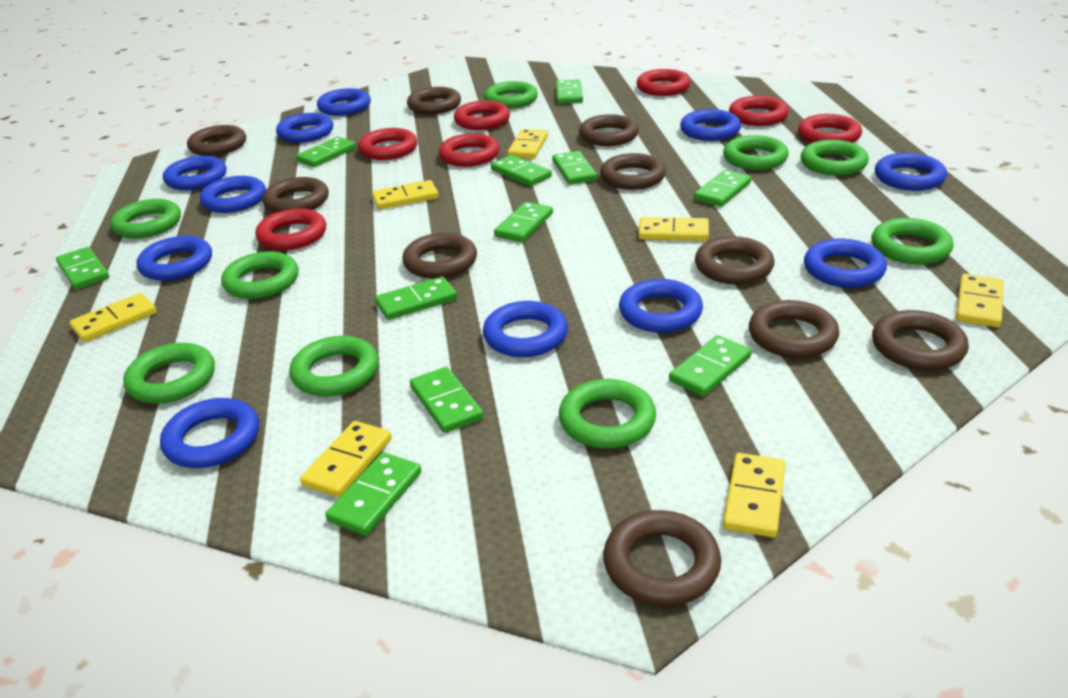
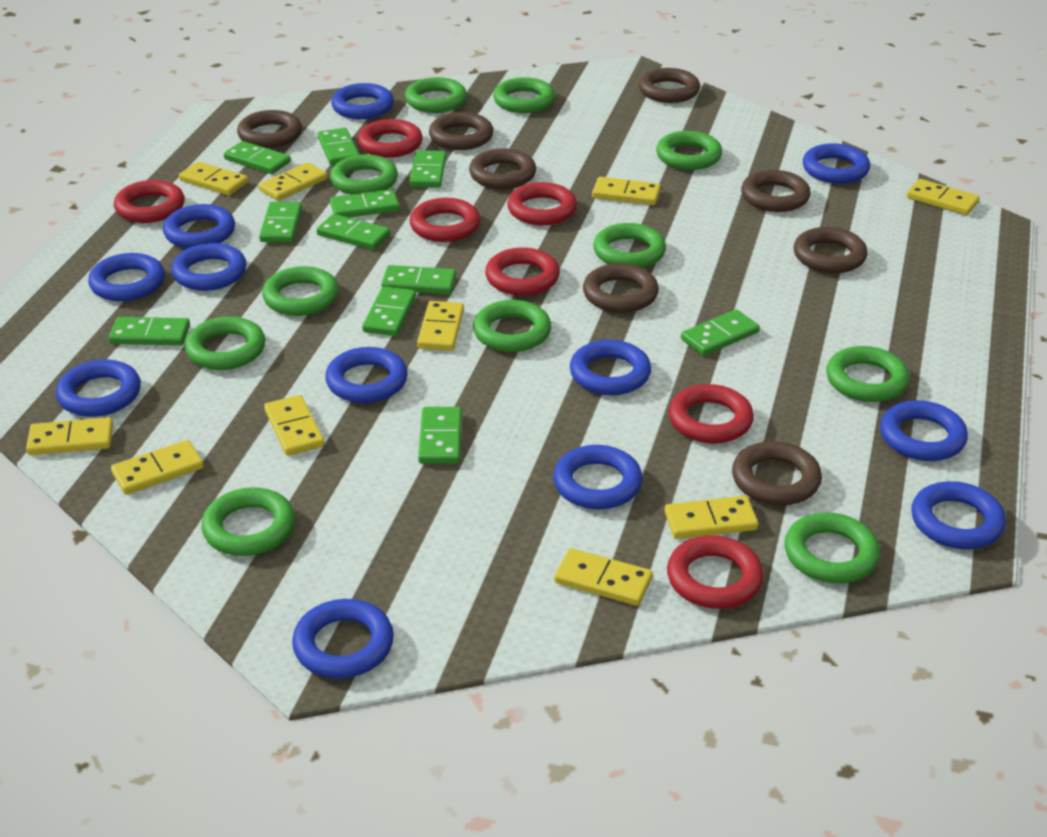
blue ring: 11 -> 12
brown ring: 10 -> 8
green ring: 9 -> 11
yellow domino: 7 -> 10

